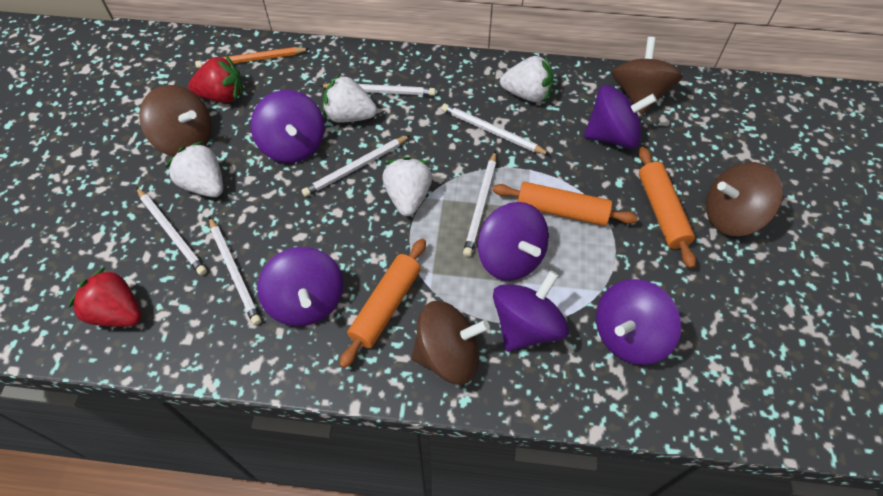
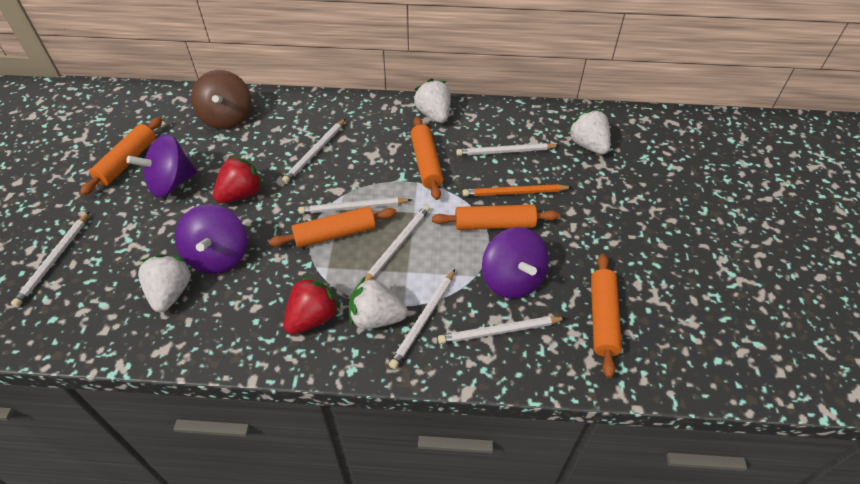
brown spinning top: 4 -> 1
orange rolling pin: 3 -> 5
purple spinning top: 6 -> 3
white pencil: 6 -> 7

